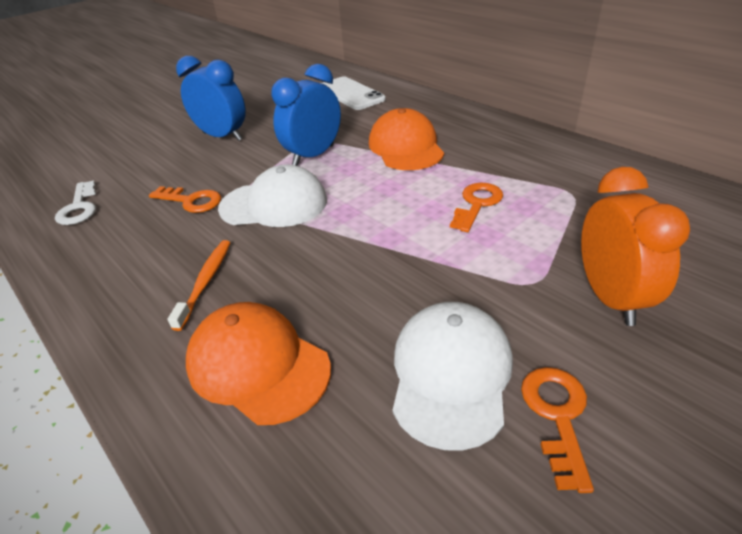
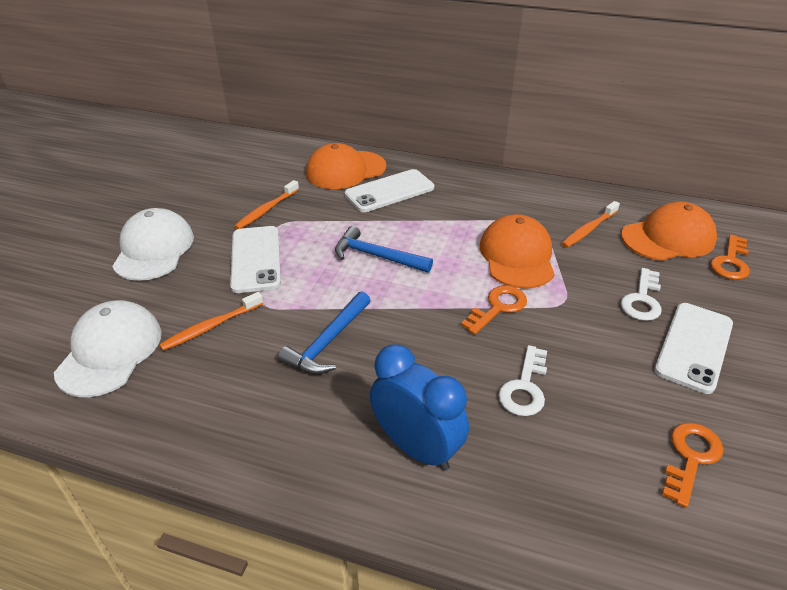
blue clock: 2 -> 1
blue hammer: 0 -> 2
orange cap: 2 -> 3
orange clock: 1 -> 0
orange toothbrush: 1 -> 3
white key: 1 -> 2
white phone: 1 -> 3

